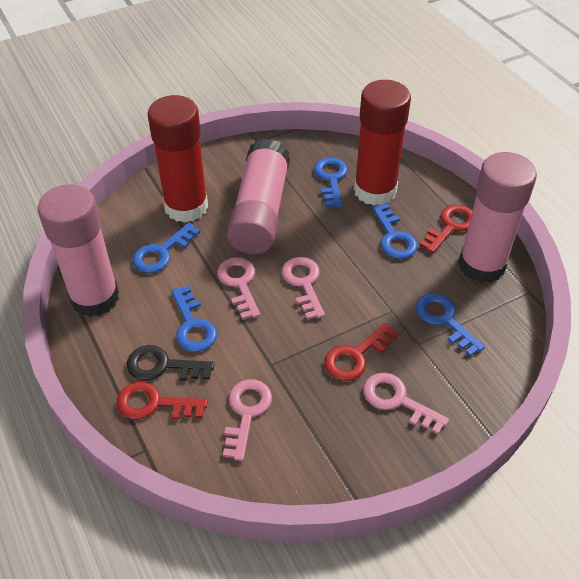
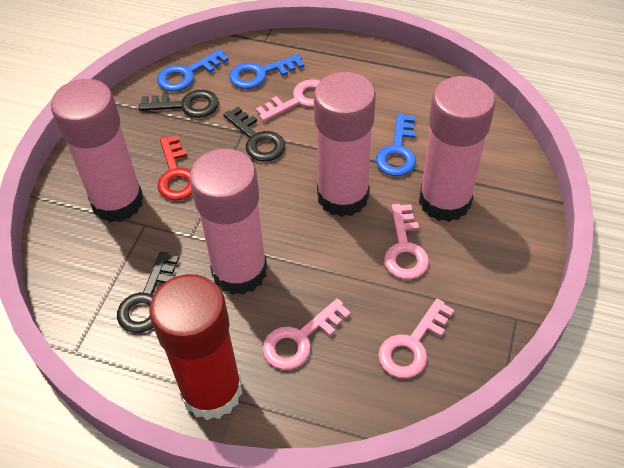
black key: 1 -> 3
blue key: 5 -> 3
pink glue stick: 3 -> 4
red glue stick: 2 -> 1
red key: 3 -> 1

